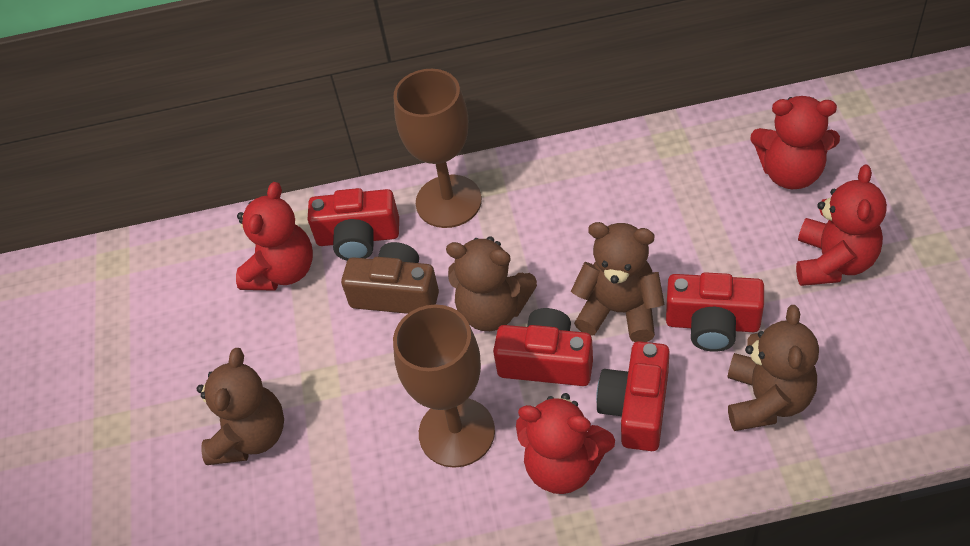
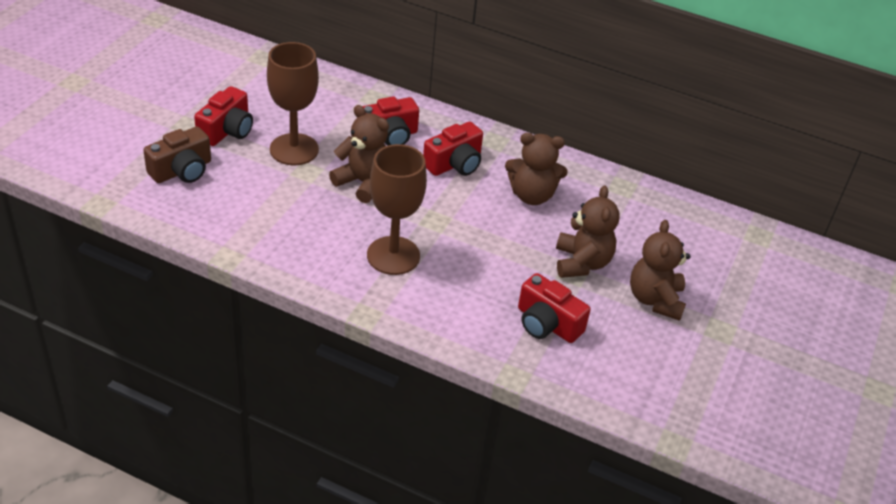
red teddy bear: 4 -> 0

